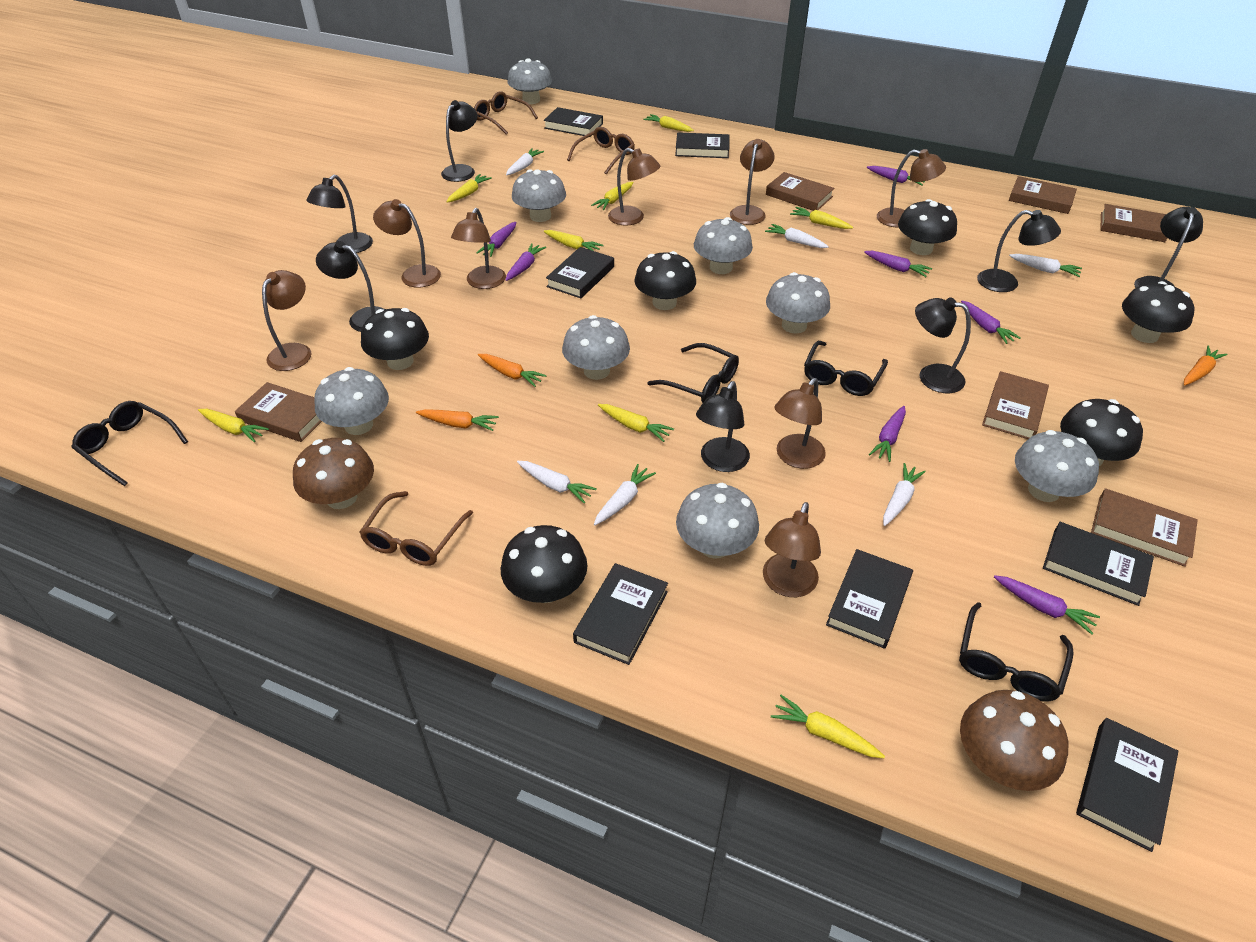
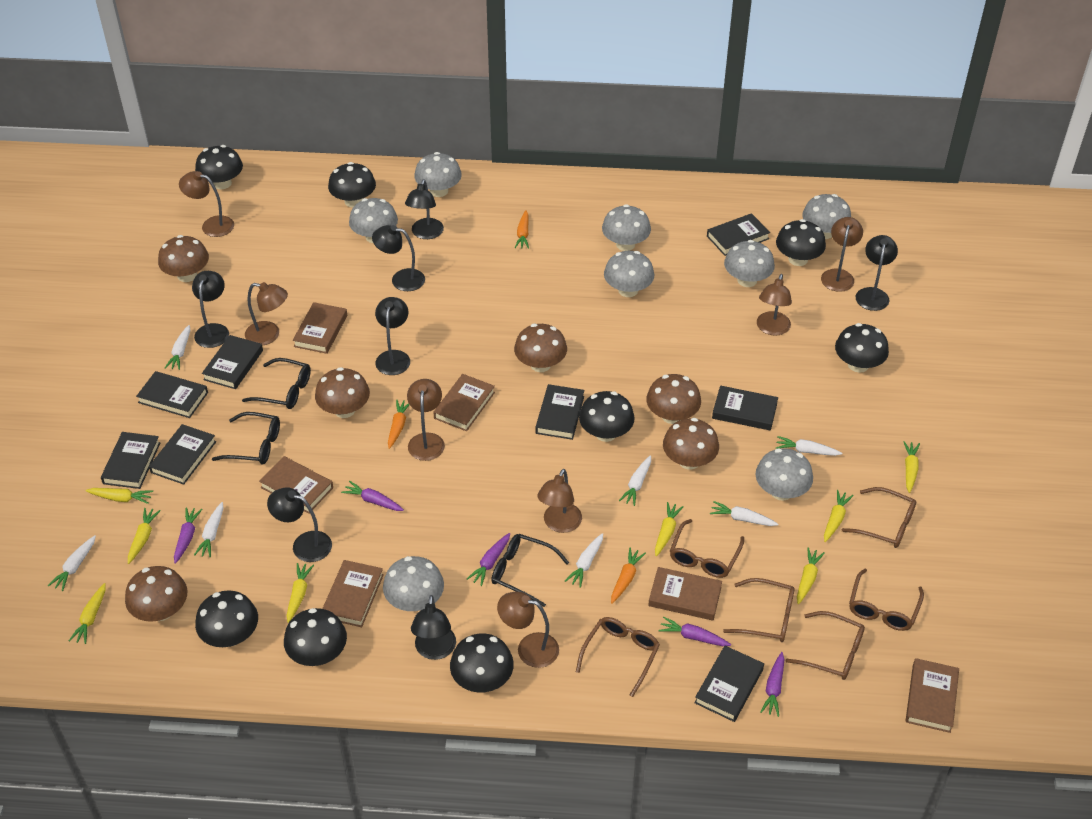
black book: 7 -> 8
black glasses: 4 -> 3
black mushroom: 6 -> 8
brown glasses: 3 -> 6
brown lamp: 8 -> 7
brown mushroom: 2 -> 6
purple carrot: 7 -> 5
white carrot: 6 -> 7

